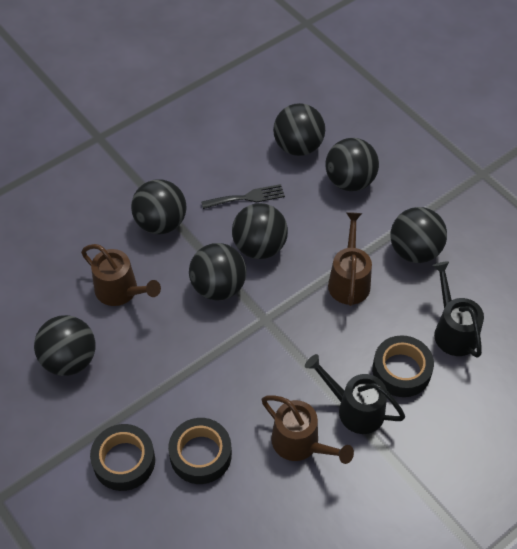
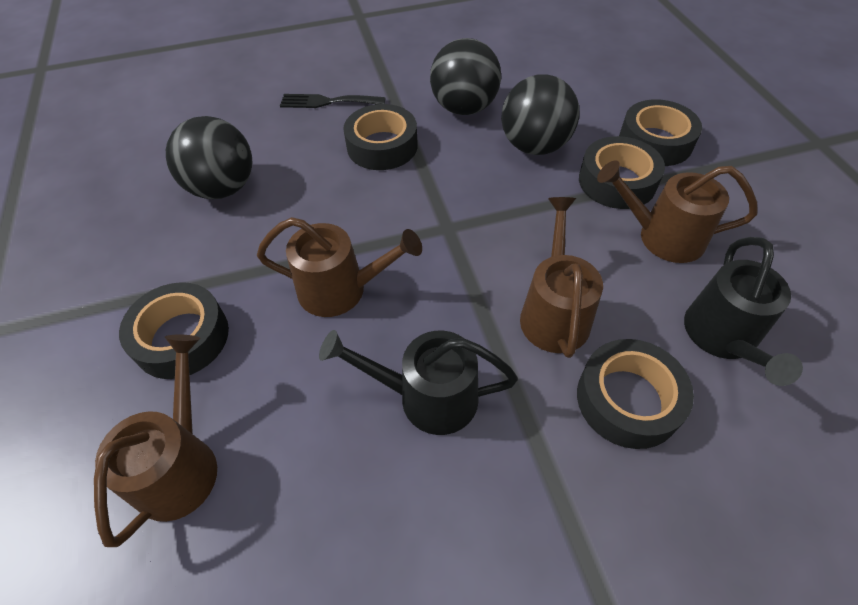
black ball: 7 -> 3
black tape: 3 -> 5
brown watering can: 3 -> 4

